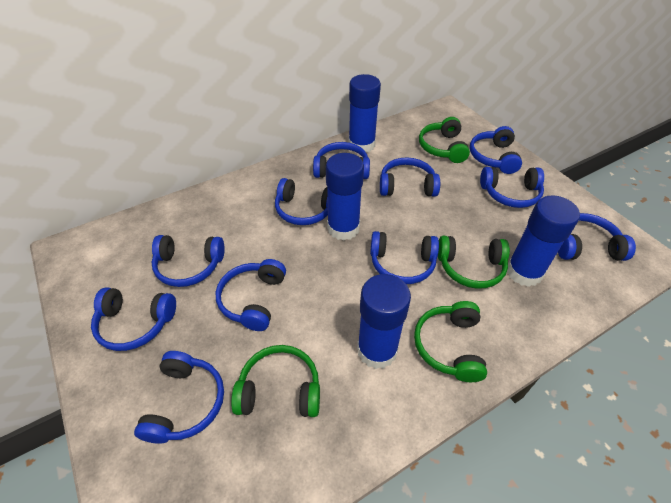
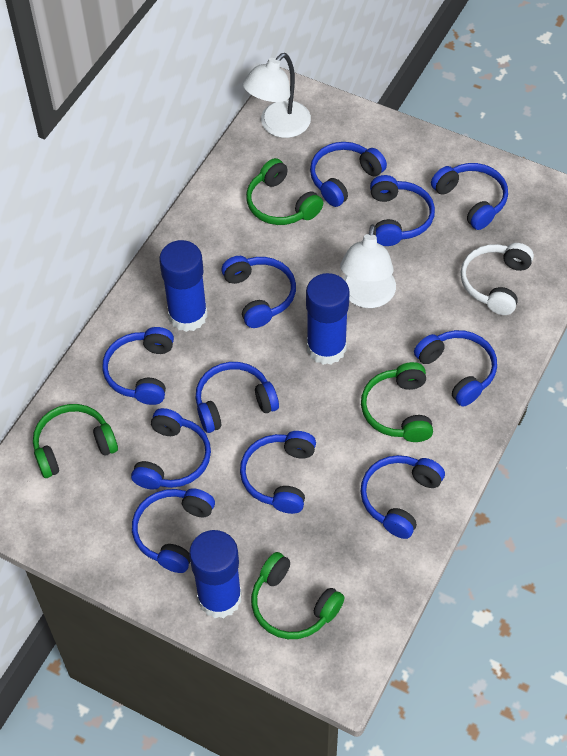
blue glue stick: 4 -> 3
white headphones: 0 -> 1
white lamp: 0 -> 2

